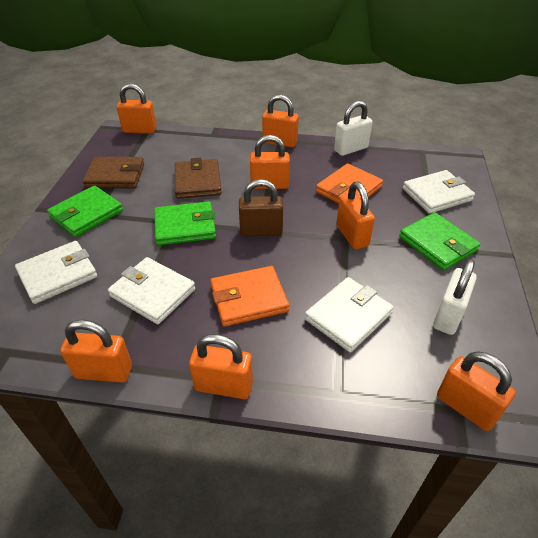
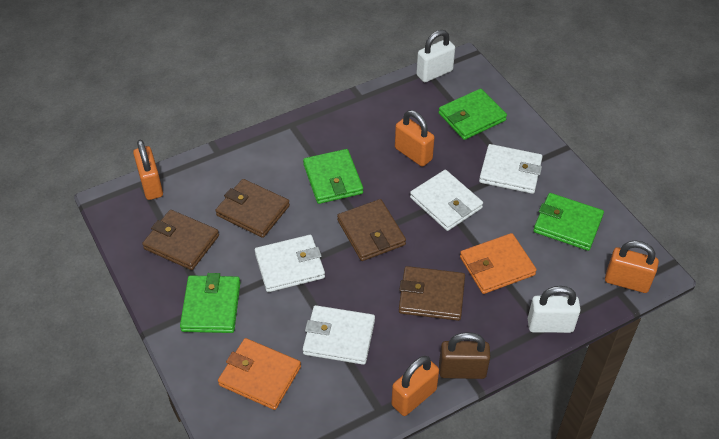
brown wallet: 2 -> 4
green wallet: 3 -> 4
orange padlock: 7 -> 4

